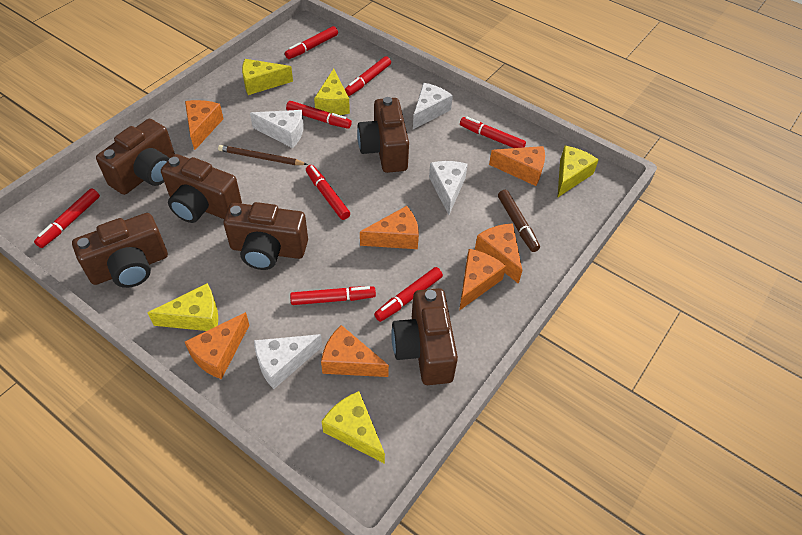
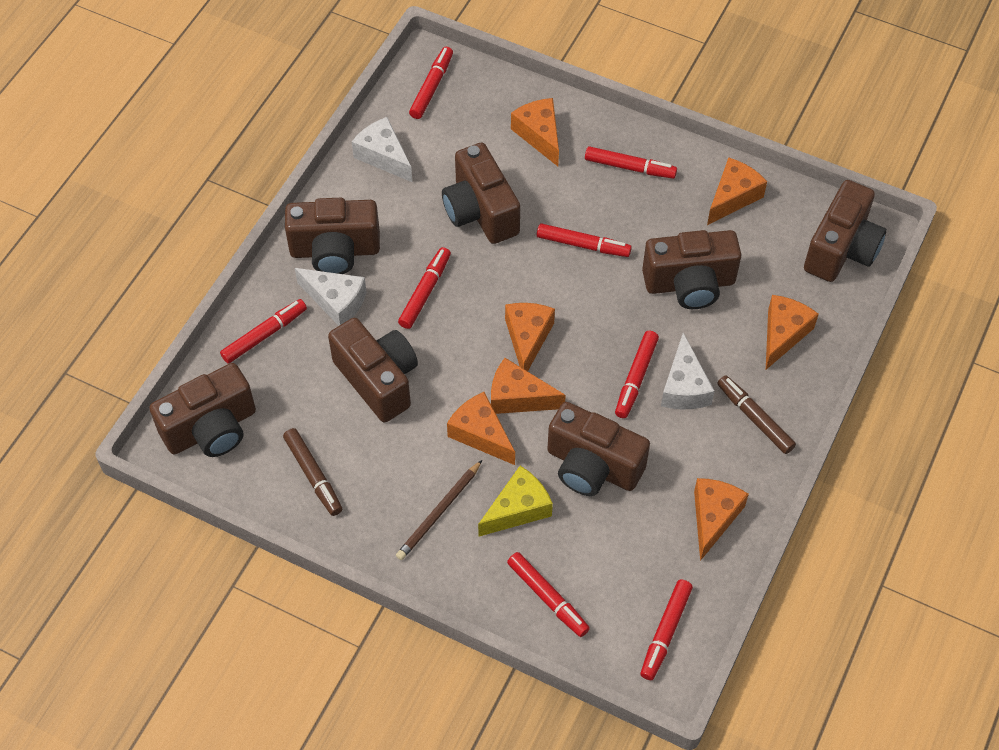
brown camera: 6 -> 7
brown marker: 1 -> 2
white cheese: 4 -> 3
yellow cheese: 5 -> 1

